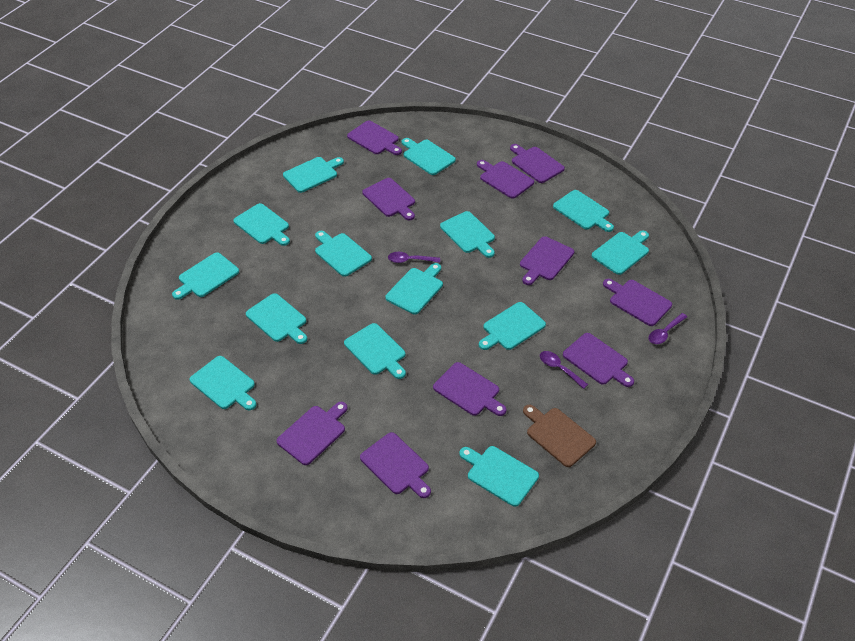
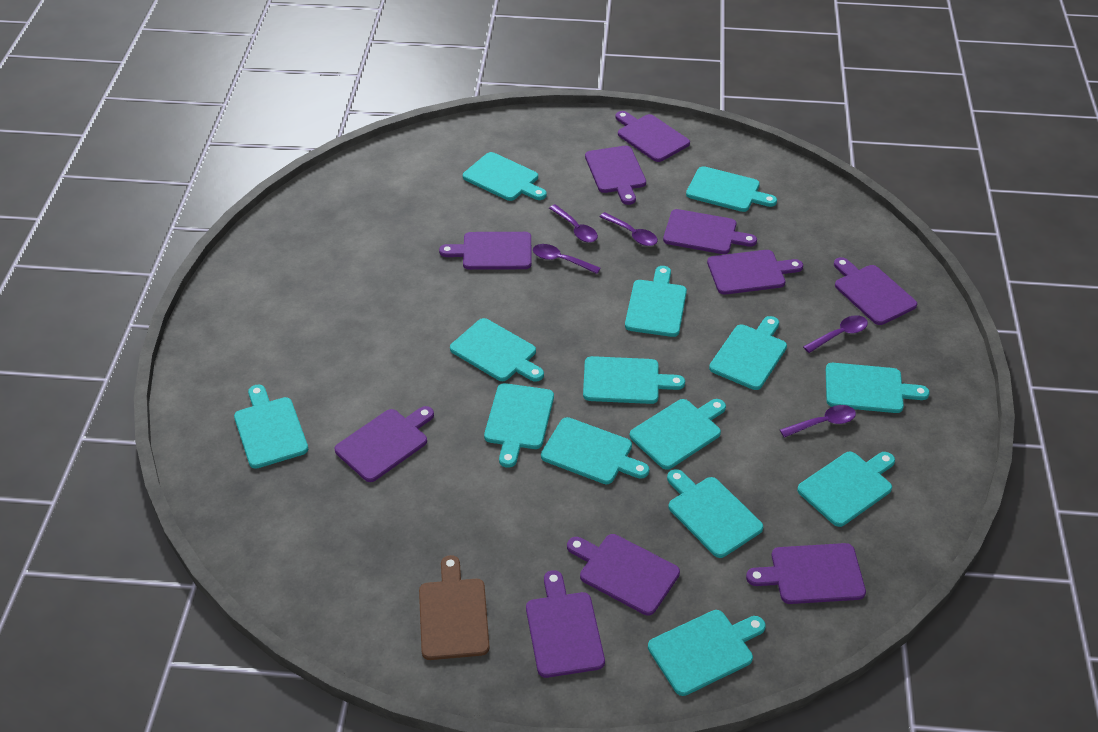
purple spoon: 3 -> 5

